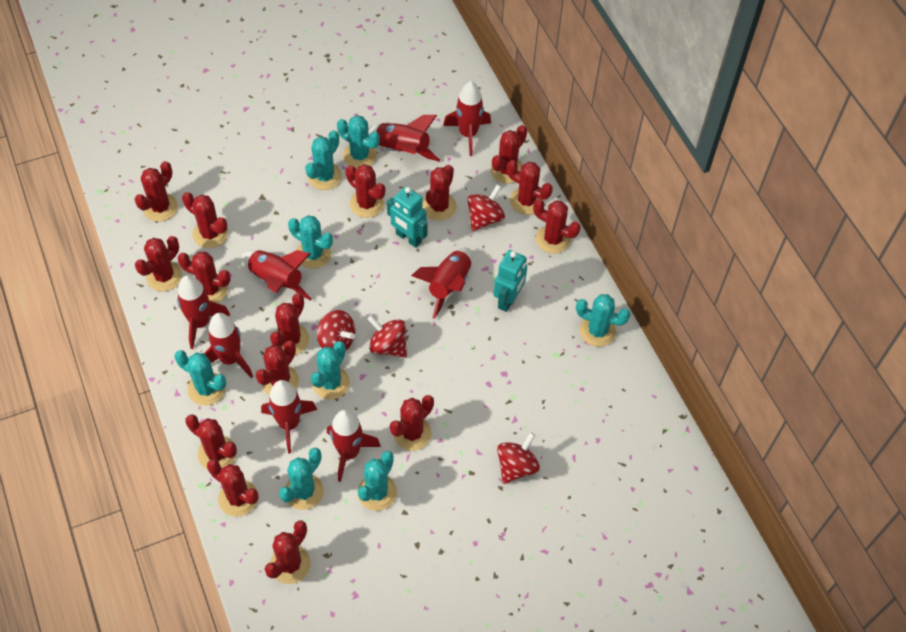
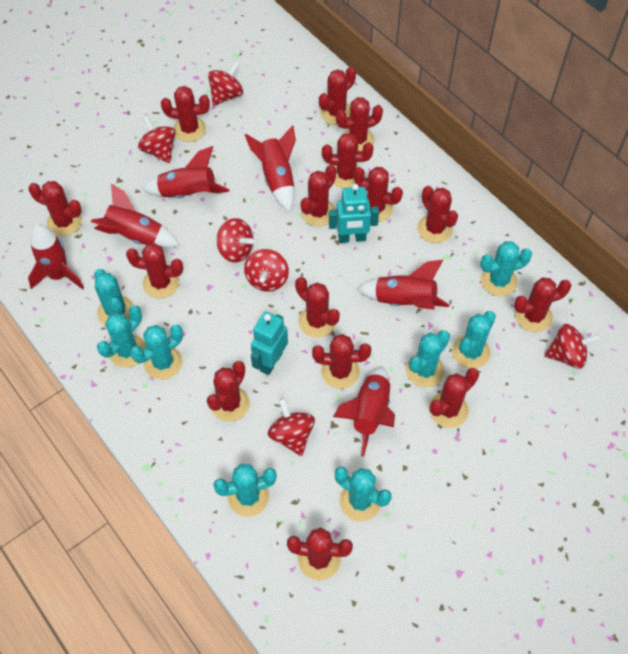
red rocket: 8 -> 6
red spinning top: 4 -> 6

